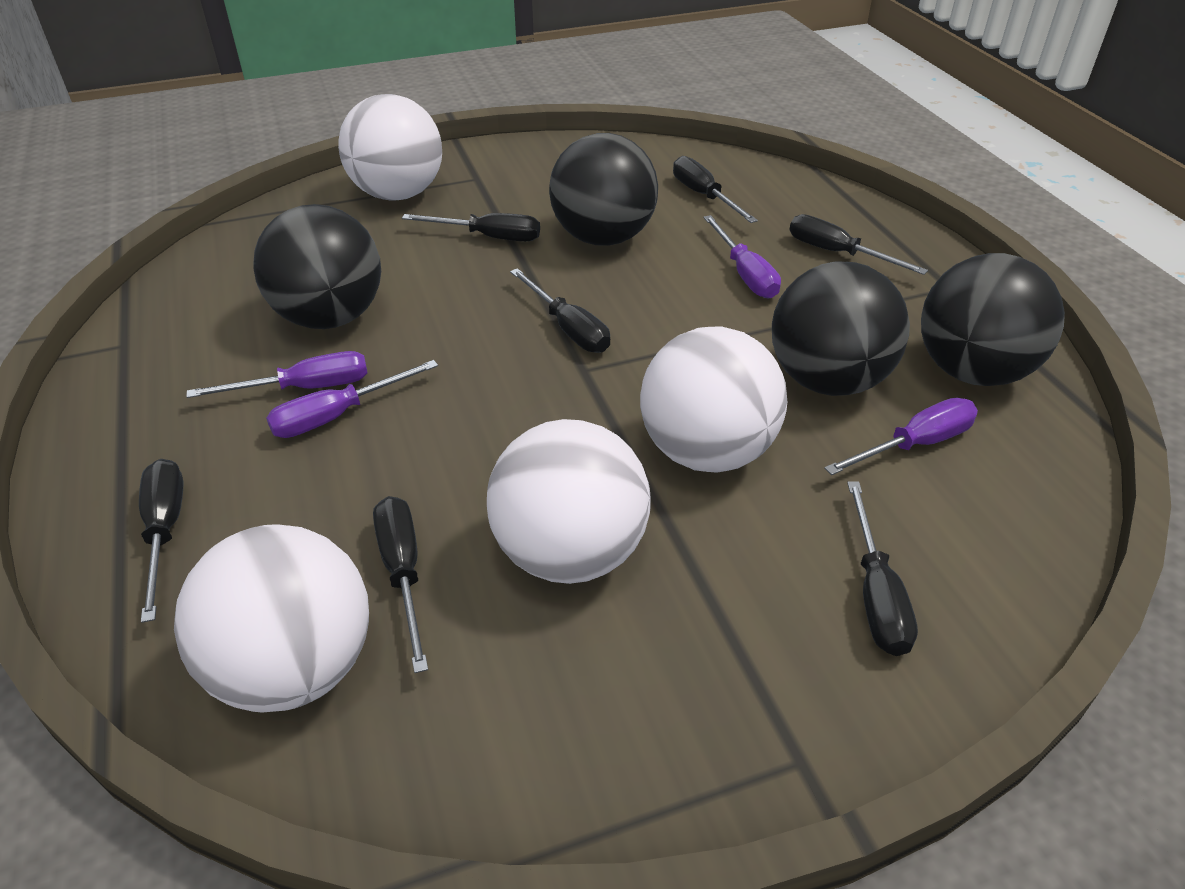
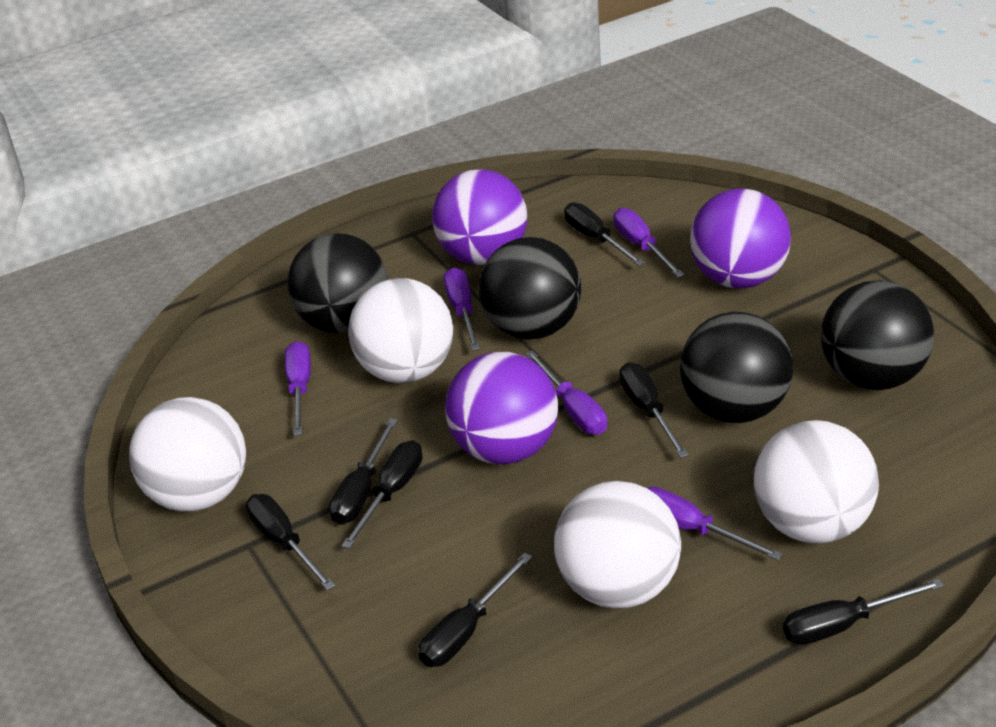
purple ball: 0 -> 3
purple screwdriver: 4 -> 5

